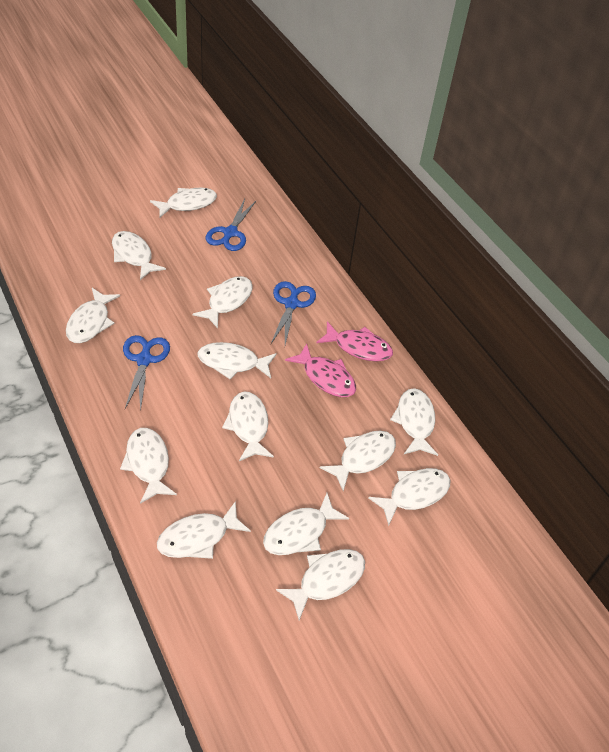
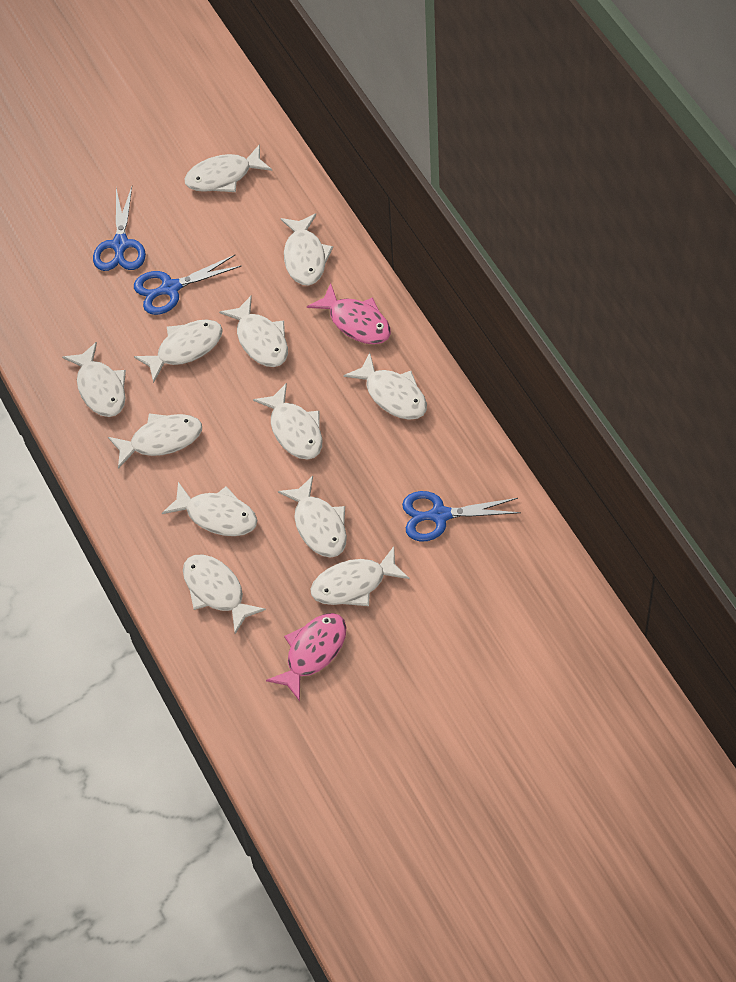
white fish: 13 -> 12

